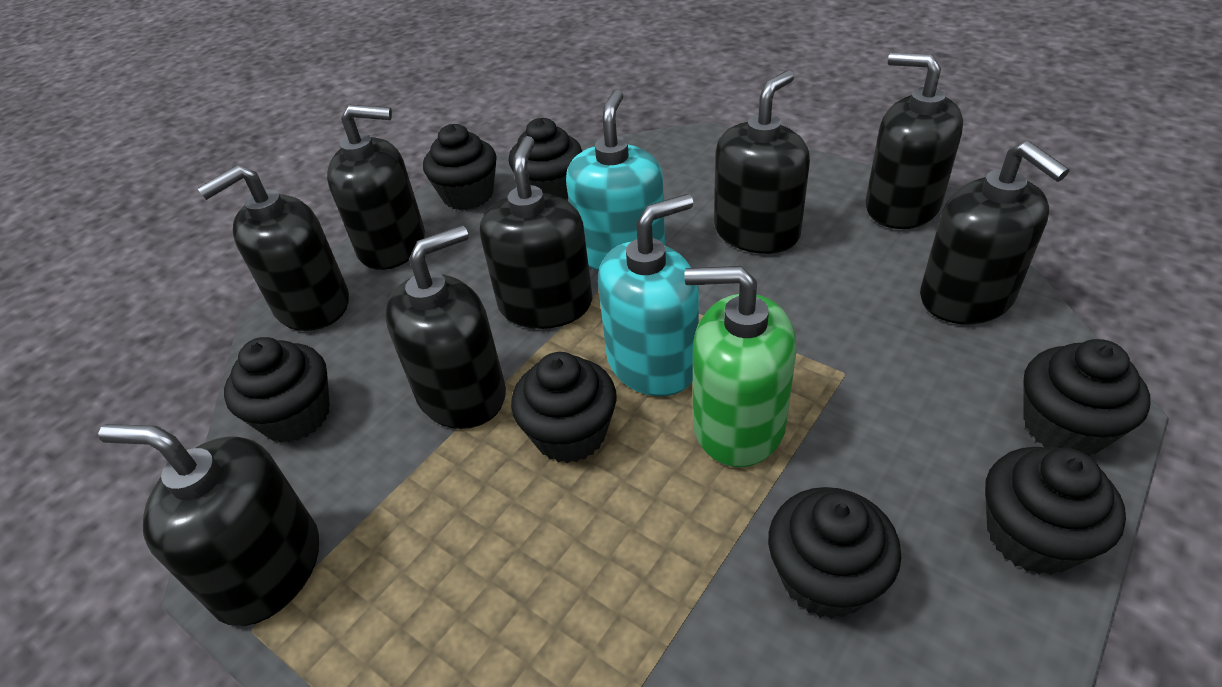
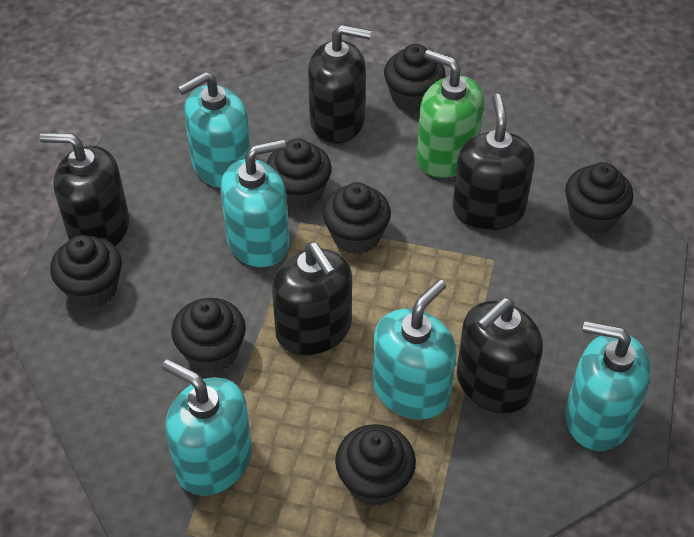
black soap dispenser: 8 -> 5
turquoise soap dispenser: 2 -> 5

